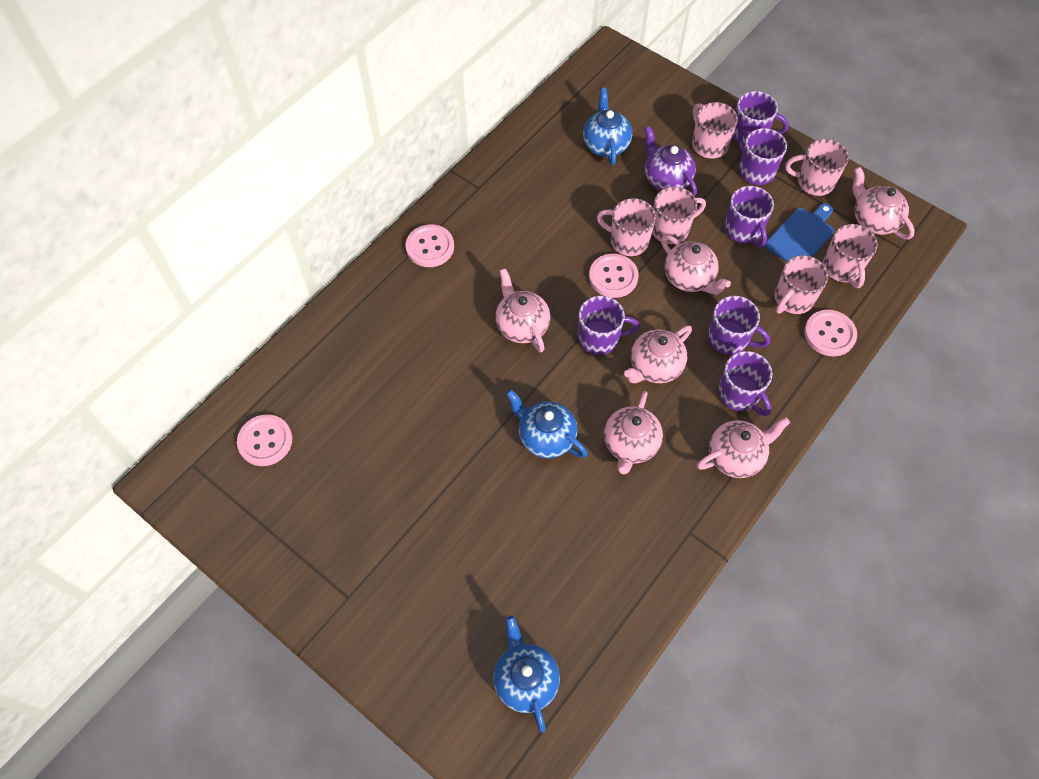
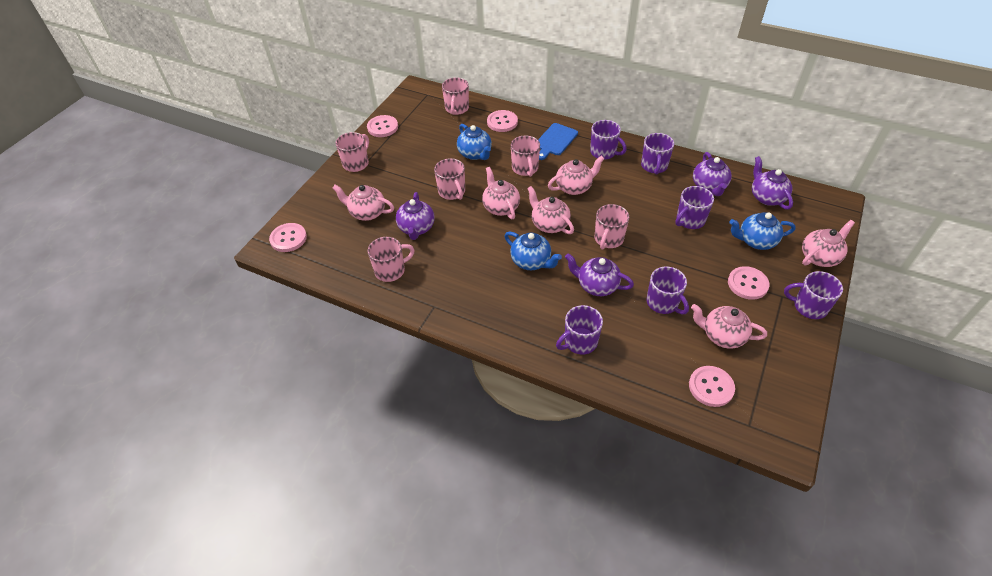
pink button: 4 -> 5
purple teapot: 1 -> 4

